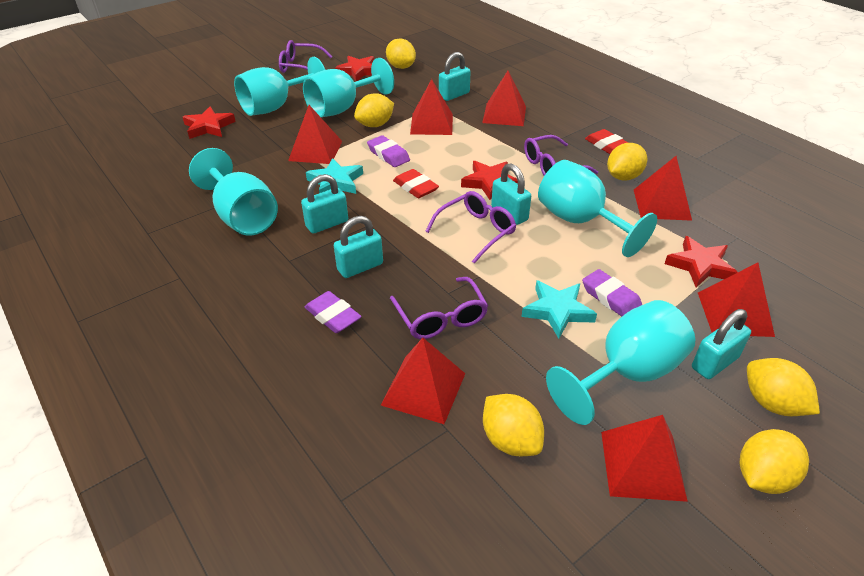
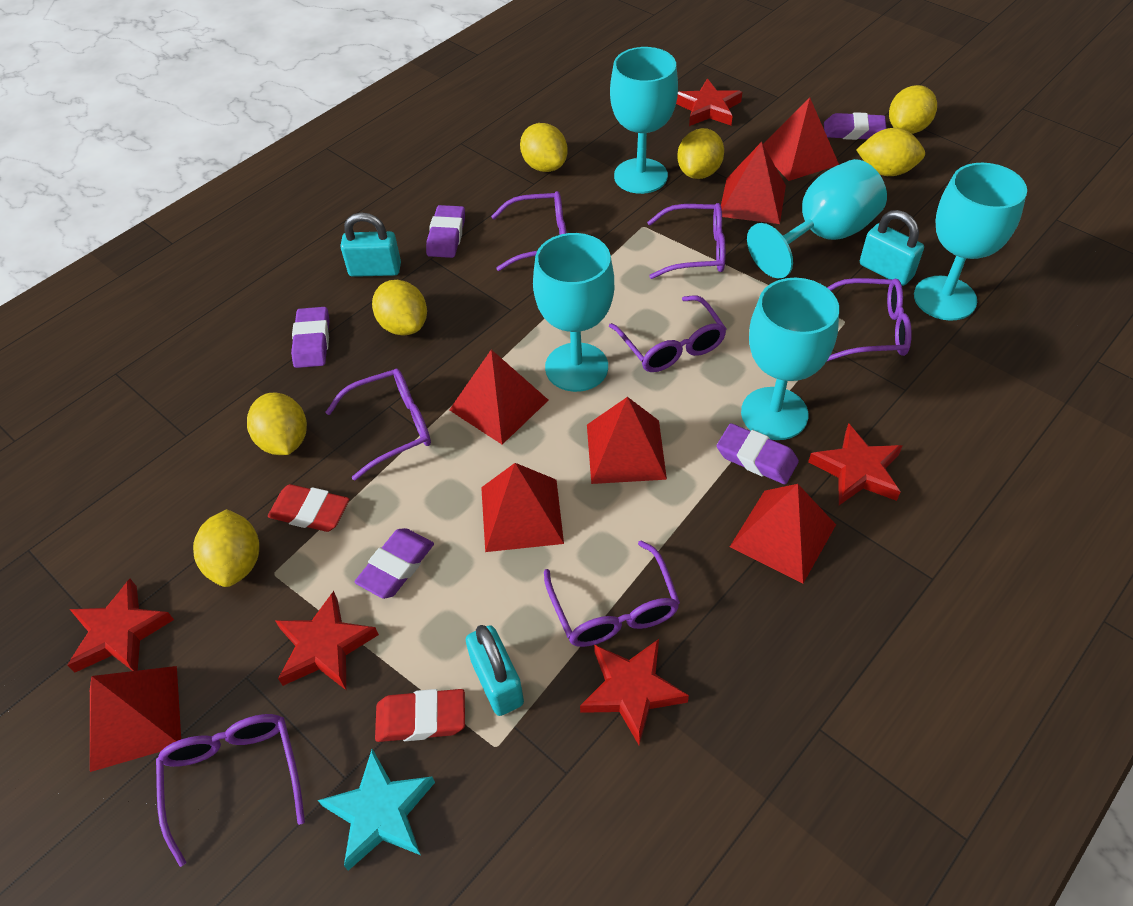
purple eraser: 3 -> 5
purple glasses: 4 -> 7
red star: 4 -> 5
turquoise padlock: 5 -> 3
turquoise star: 2 -> 1
yellow lemon: 6 -> 7

